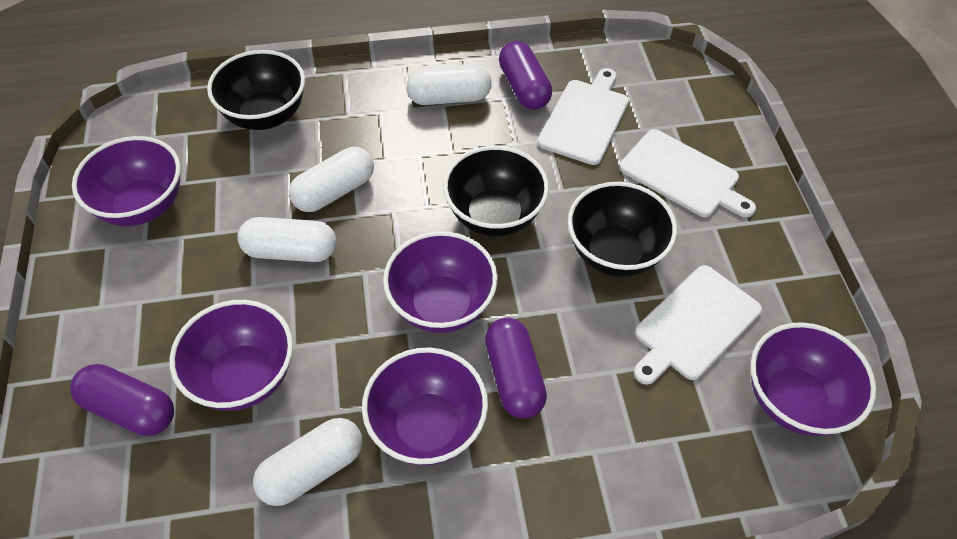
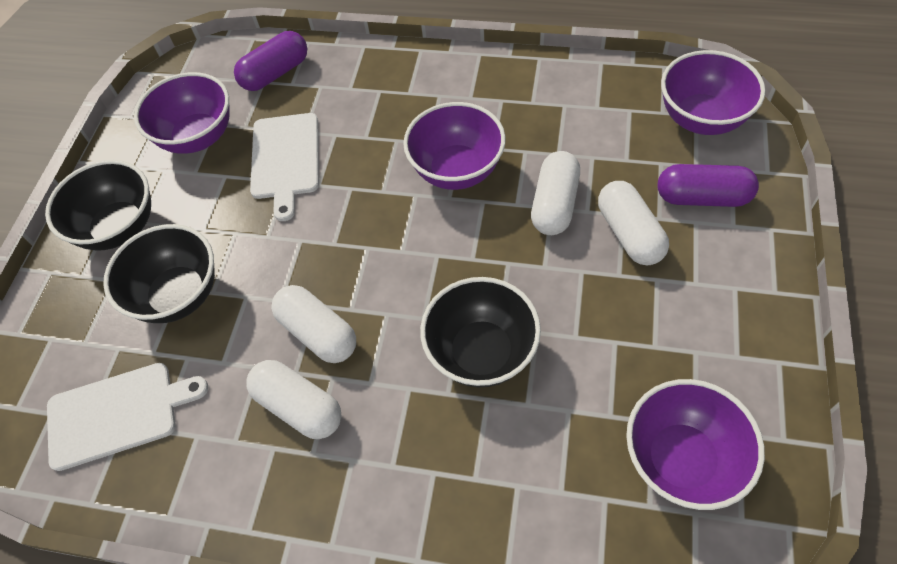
purple bowl: 5 -> 4
purple capsule: 3 -> 2
white cutting board: 3 -> 2

